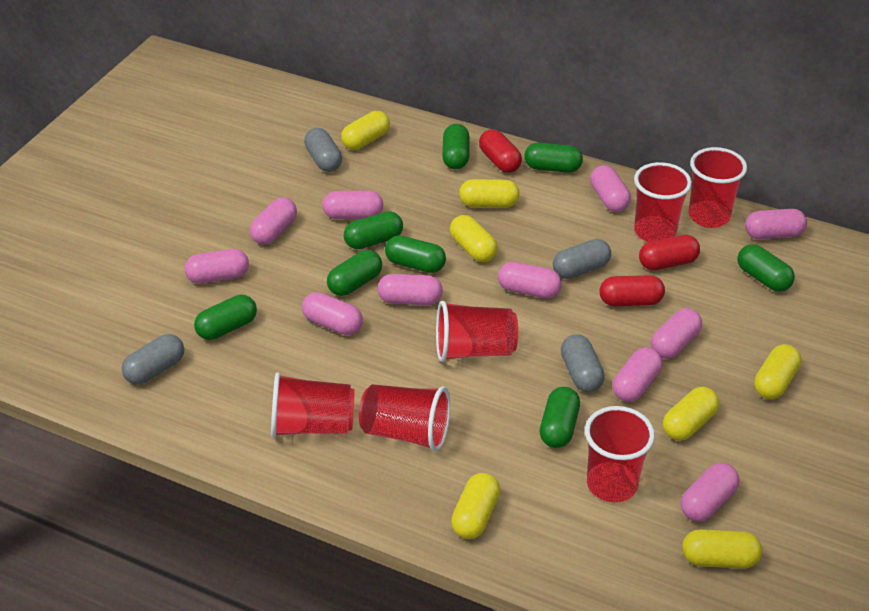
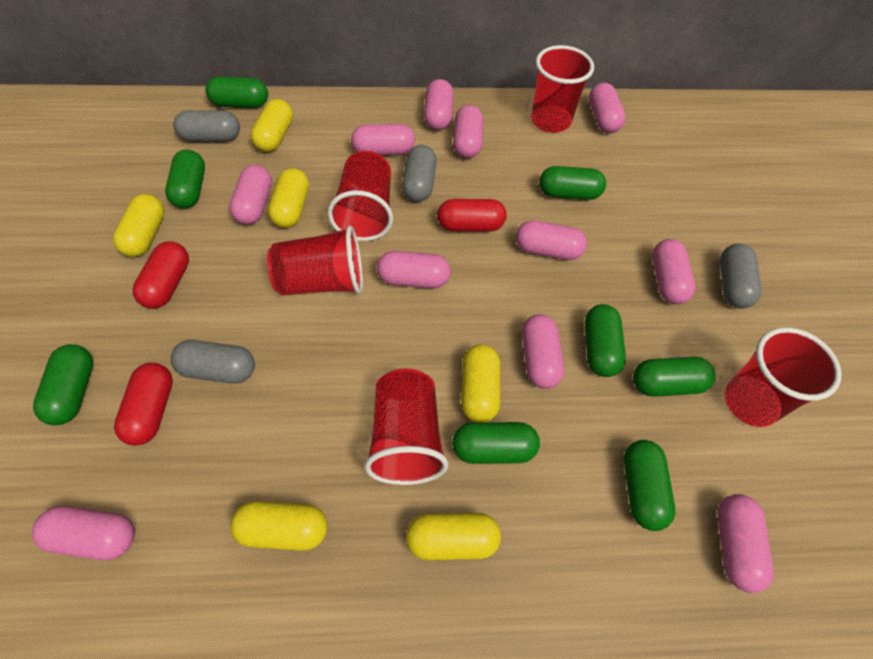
red cup: 6 -> 5
yellow capsule: 7 -> 6

